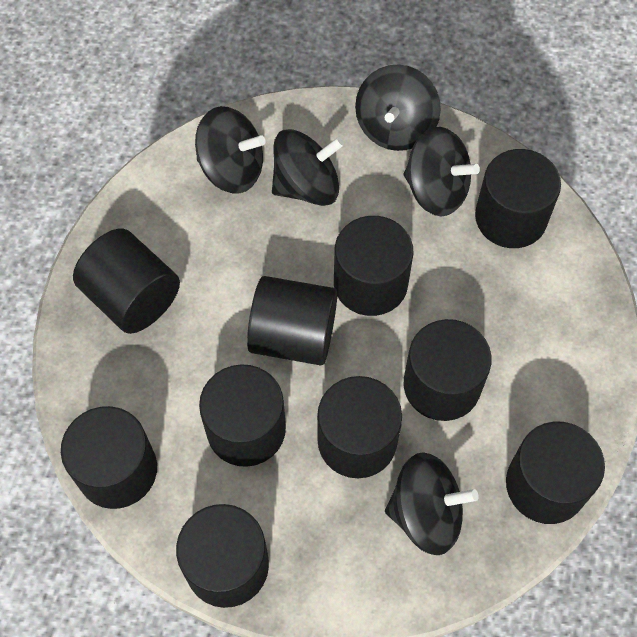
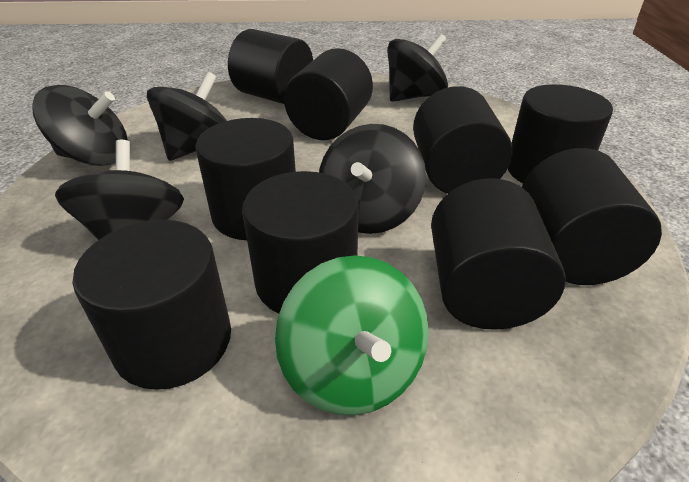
black cylinder: 10 -> 9
green spinning top: 0 -> 1

